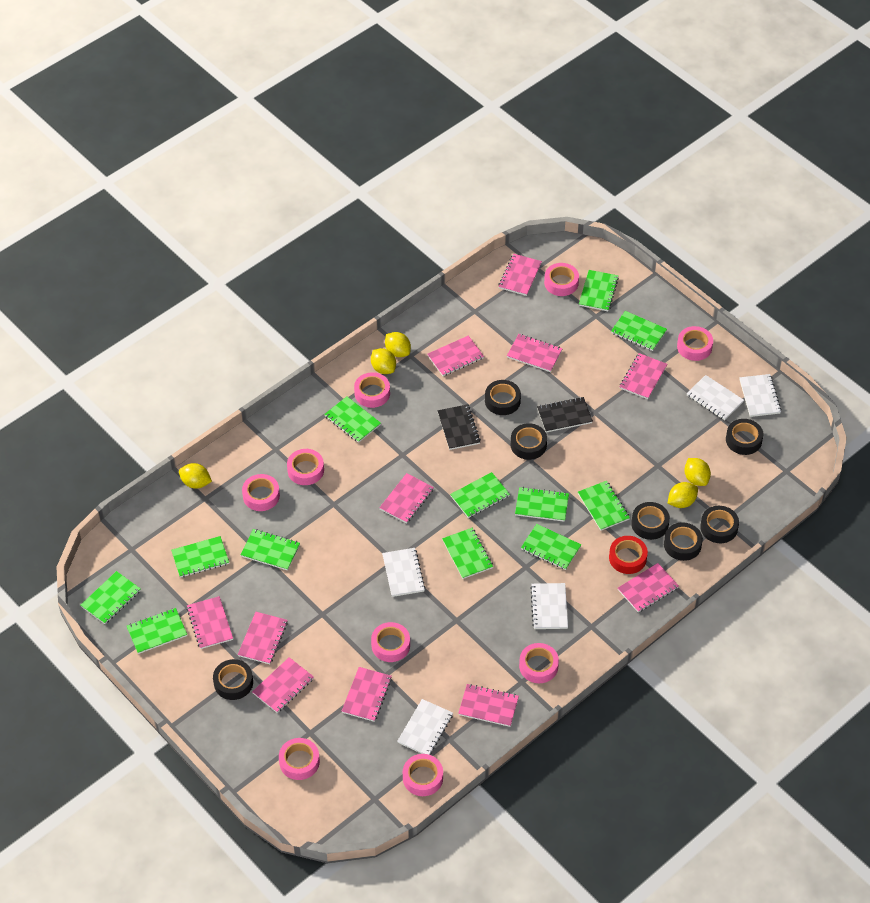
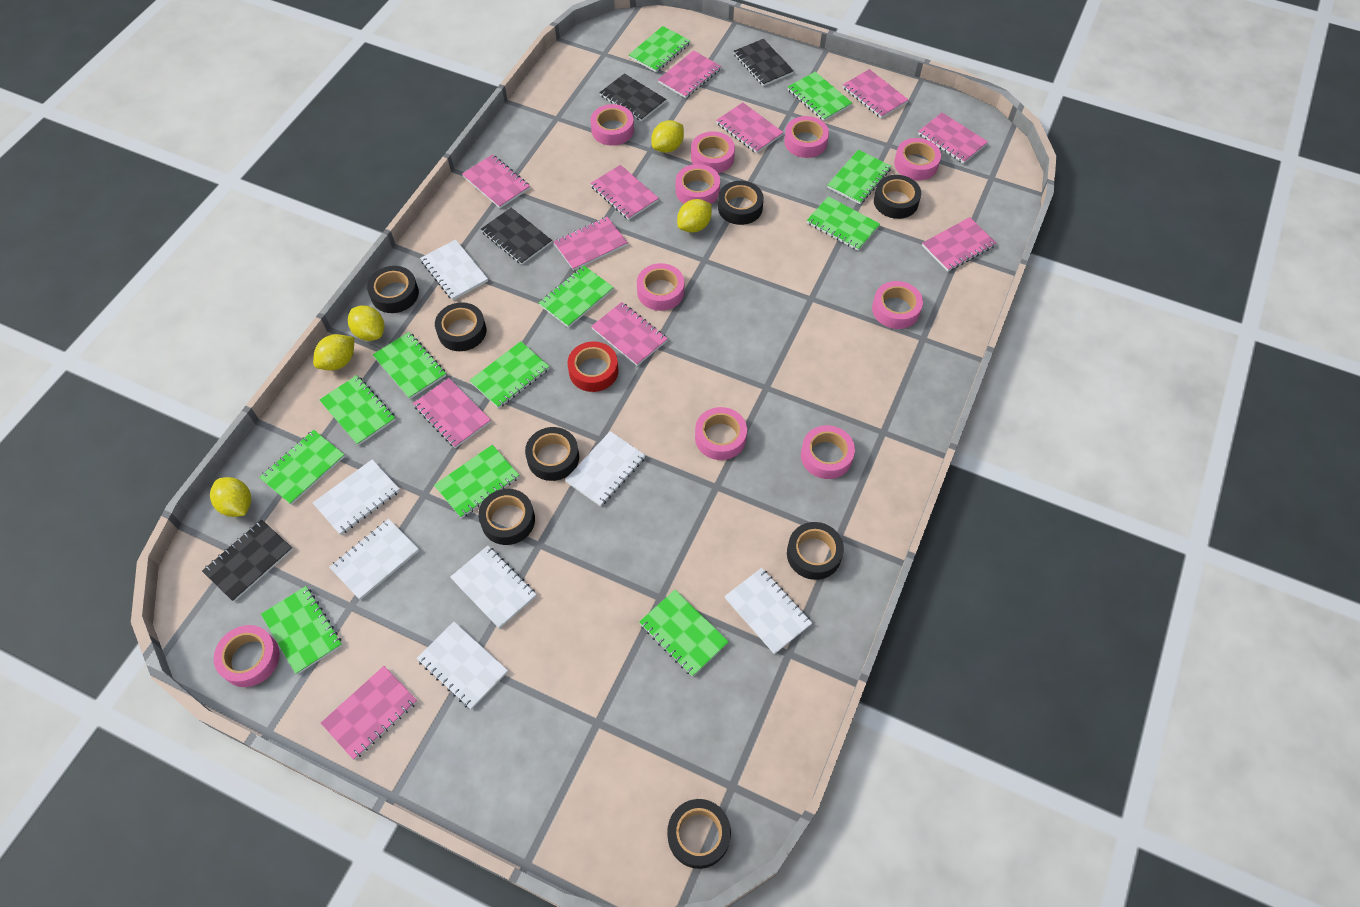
black notebook: 2 -> 4
black tape: 7 -> 8
pink tape: 9 -> 10
white notebook: 5 -> 7

